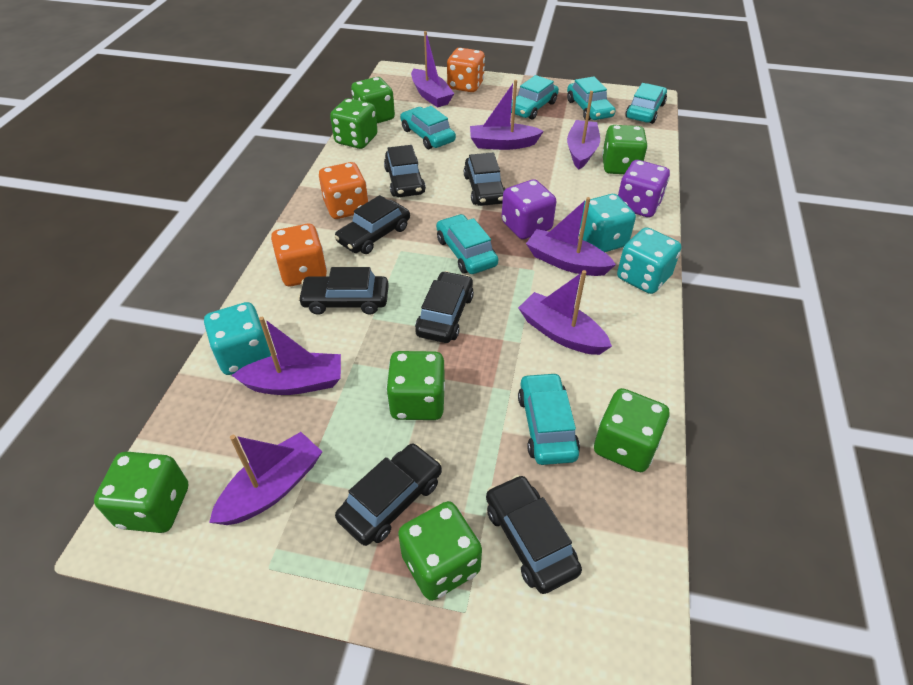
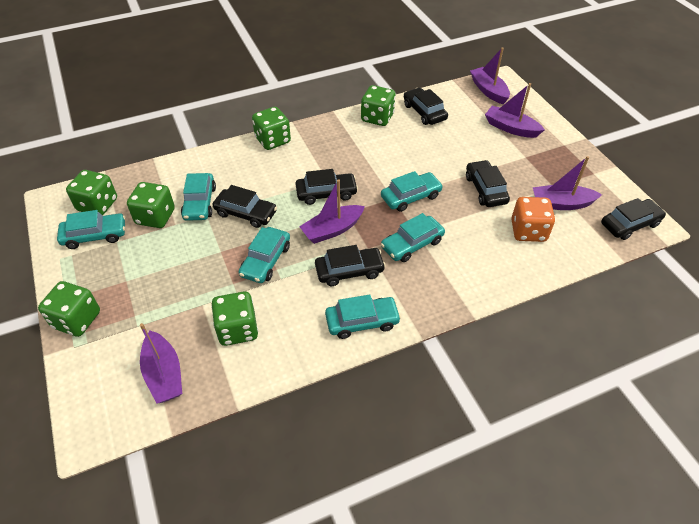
black car: 7 -> 6
green dice: 7 -> 6
orange dice: 3 -> 1
purple boat: 7 -> 5
purple dice: 2 -> 0
turquoise dice: 3 -> 0

